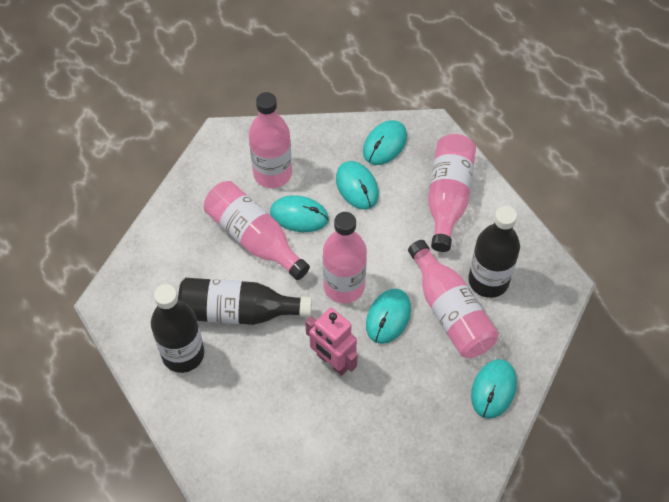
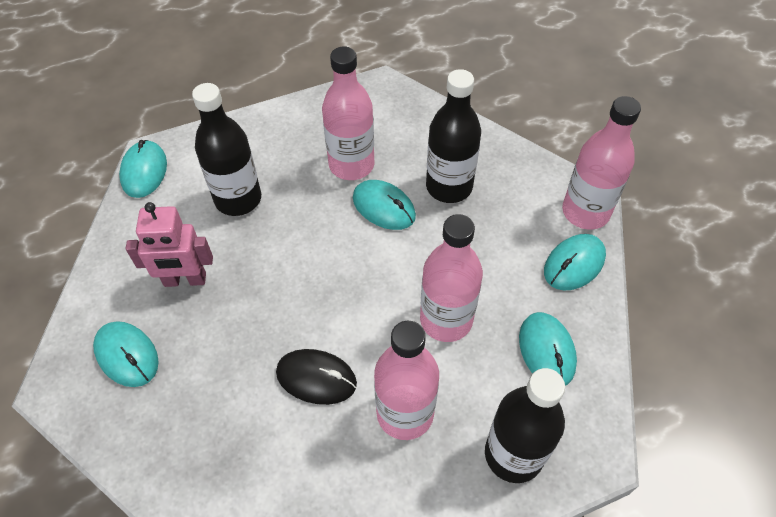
black mouse: 0 -> 1
pink bottle: 5 -> 4

